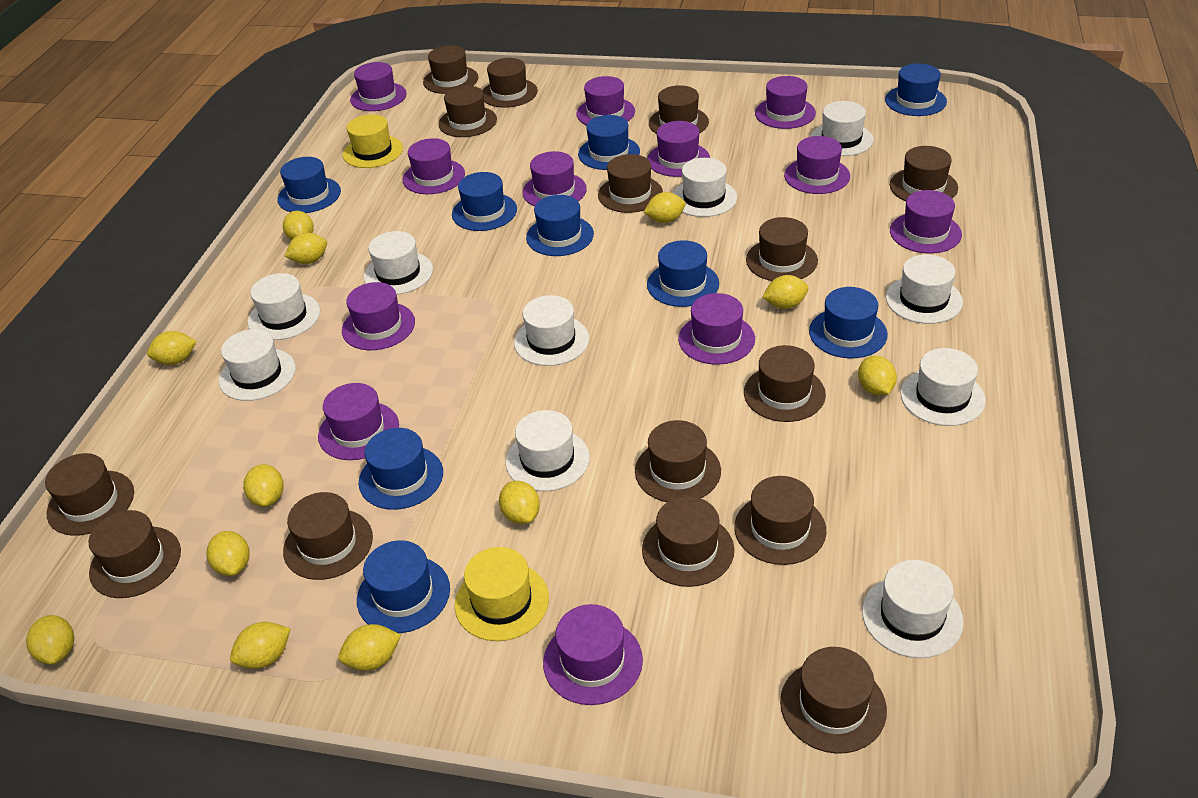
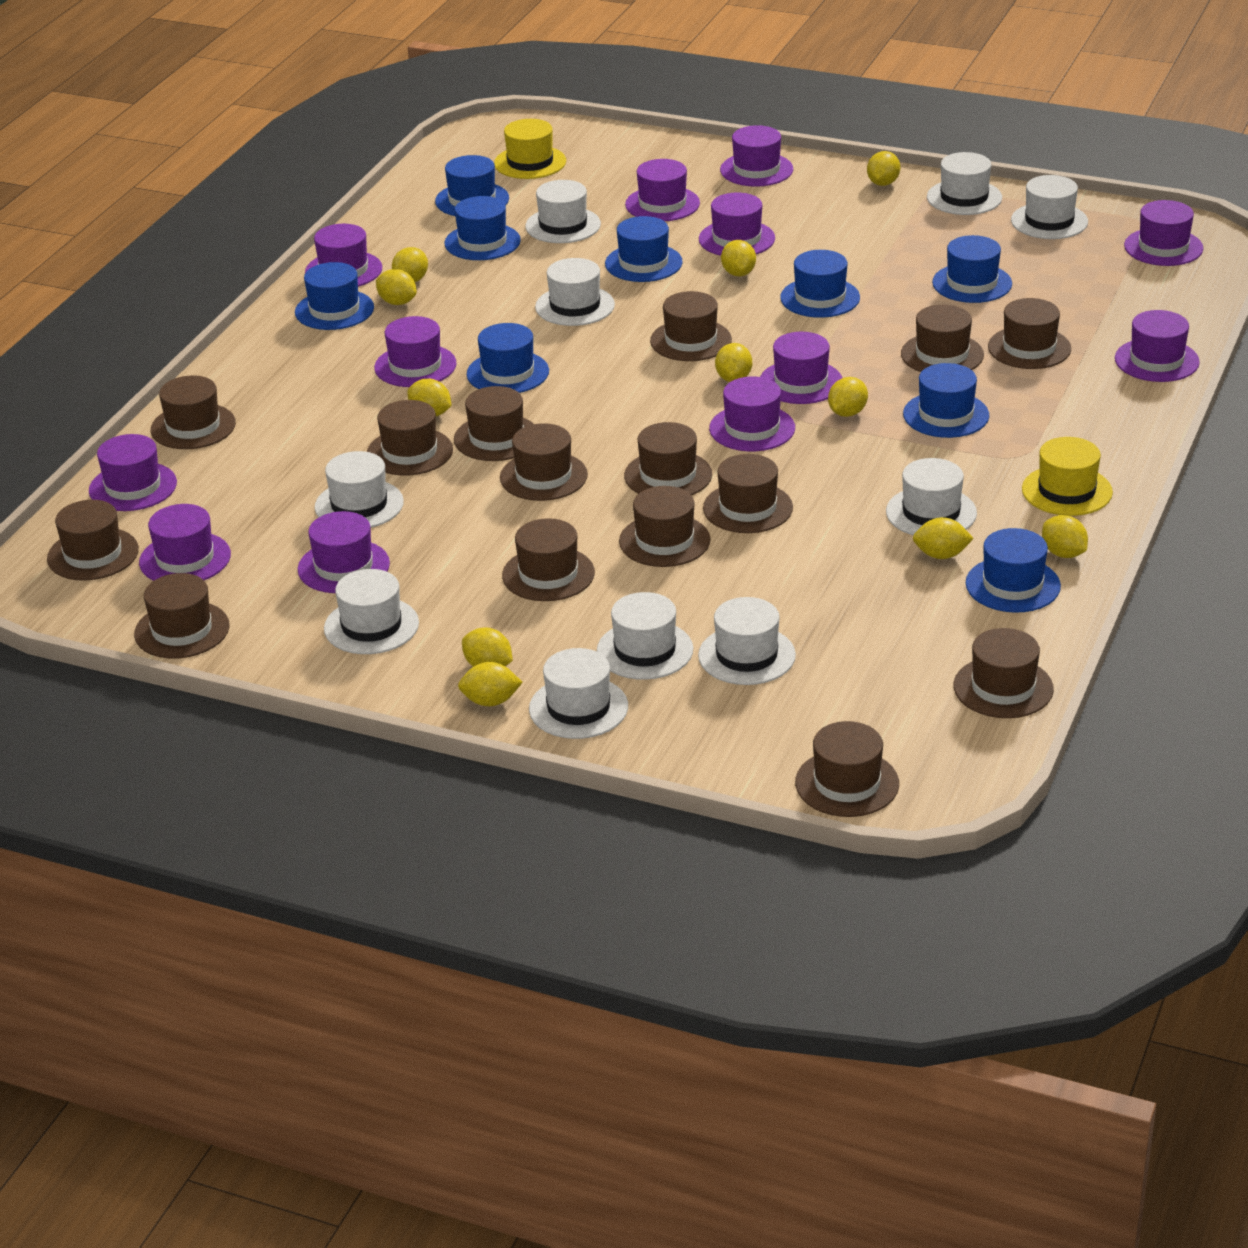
yellow lemon: 12 -> 11

